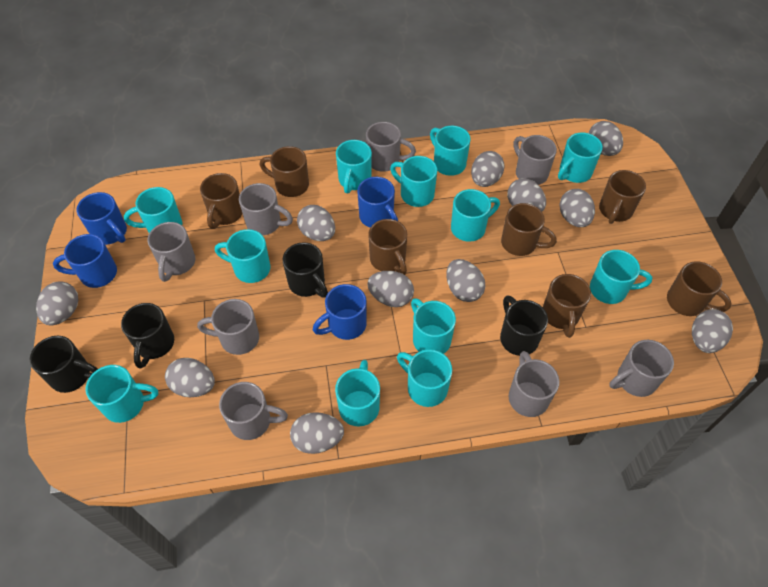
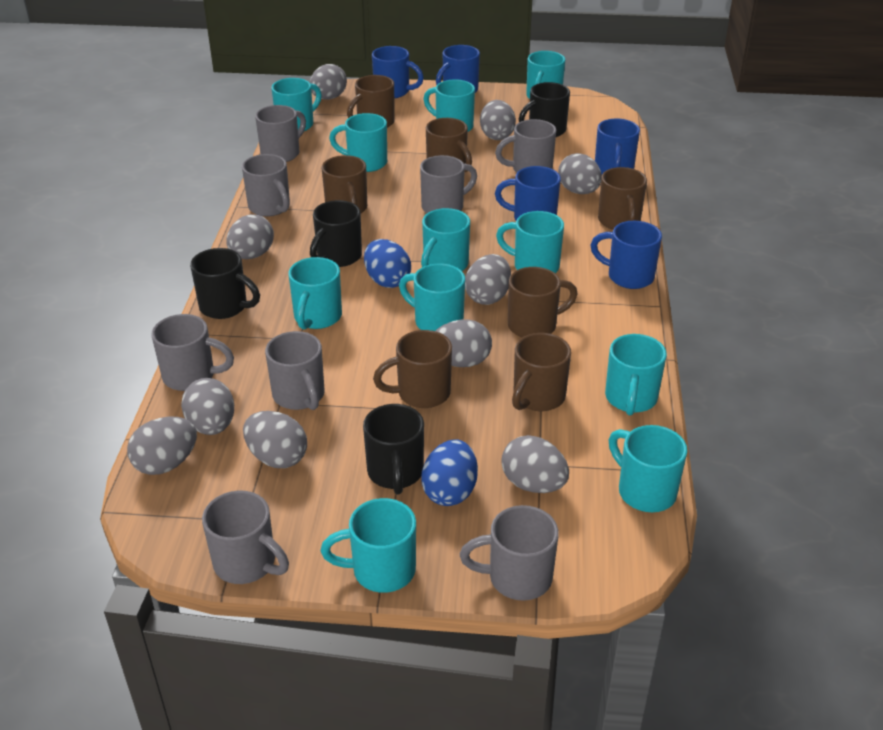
blue egg: 0 -> 2
blue mug: 4 -> 5
grey egg: 11 -> 10
turquoise mug: 12 -> 11

